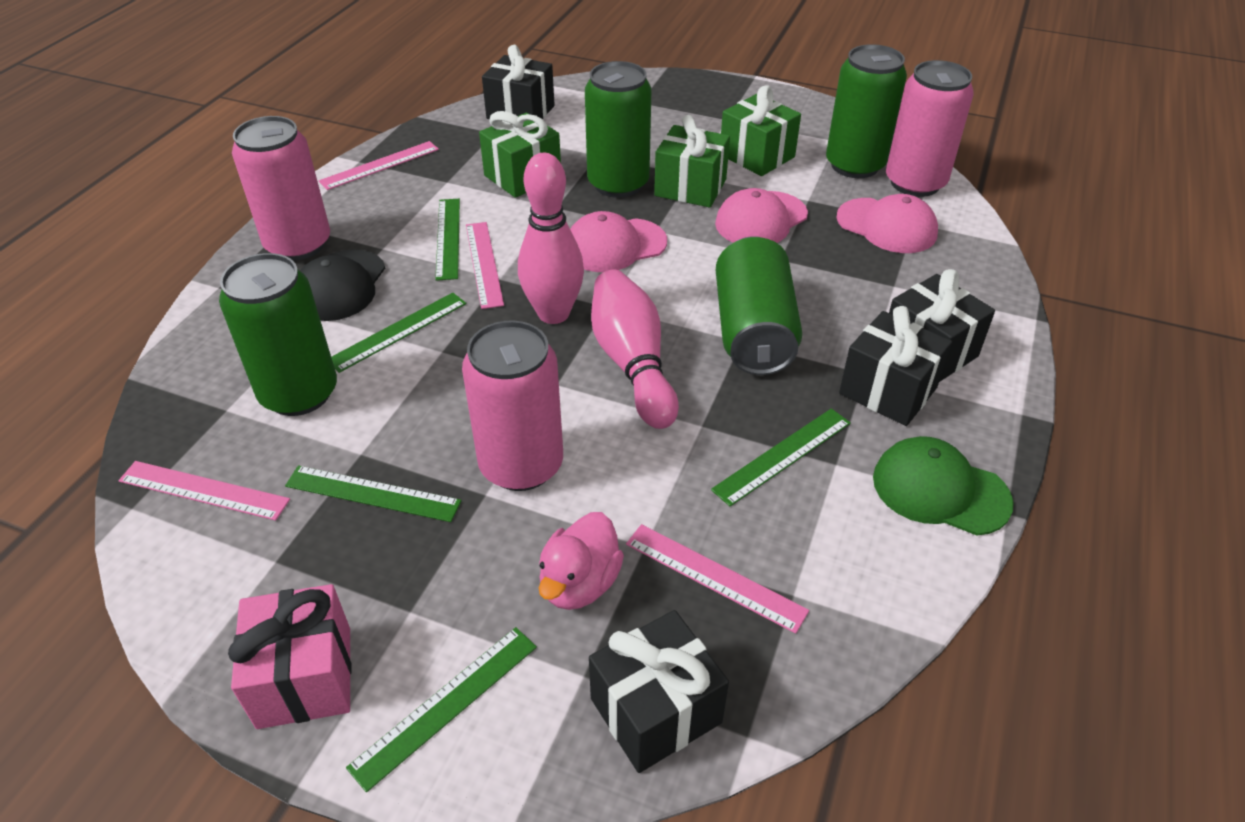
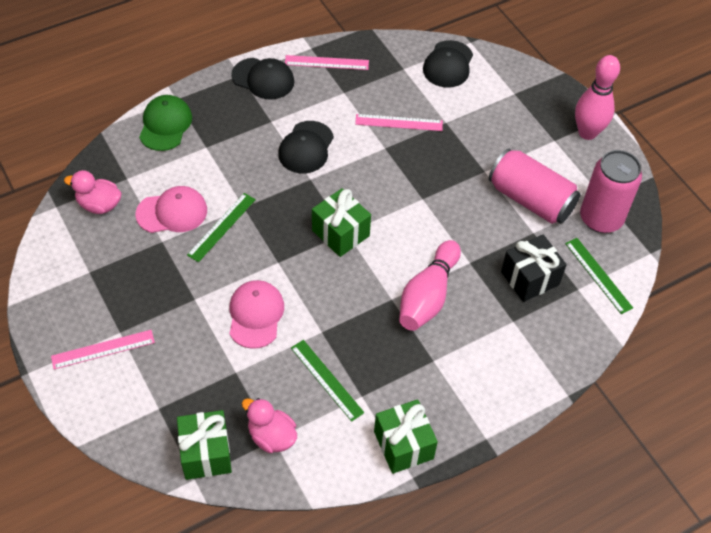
black cap: 1 -> 3
black gift: 4 -> 1
green can: 4 -> 0
green ruler: 5 -> 3
pink can: 3 -> 2
pink cap: 3 -> 2
pink duck: 1 -> 2
pink gift: 1 -> 0
pink ruler: 4 -> 3

